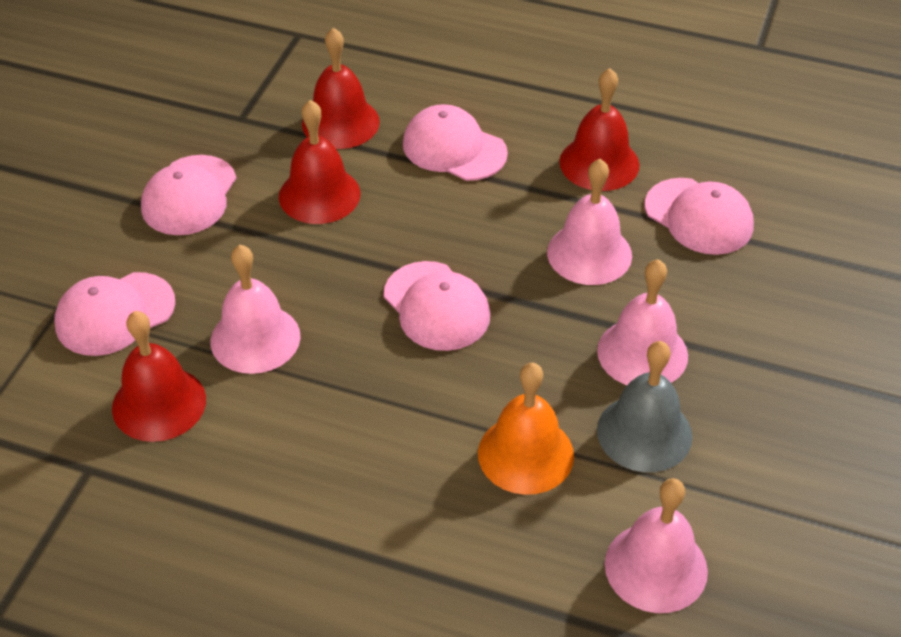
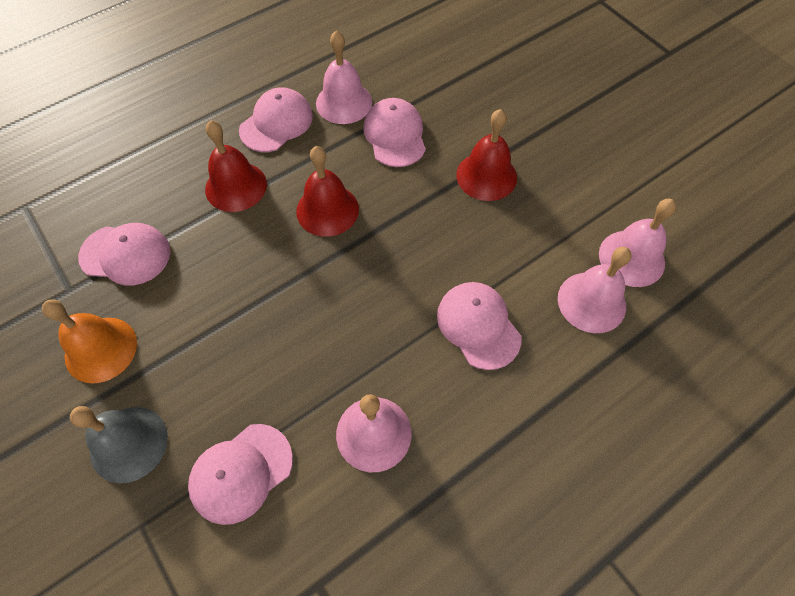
red bell: 4 -> 3

